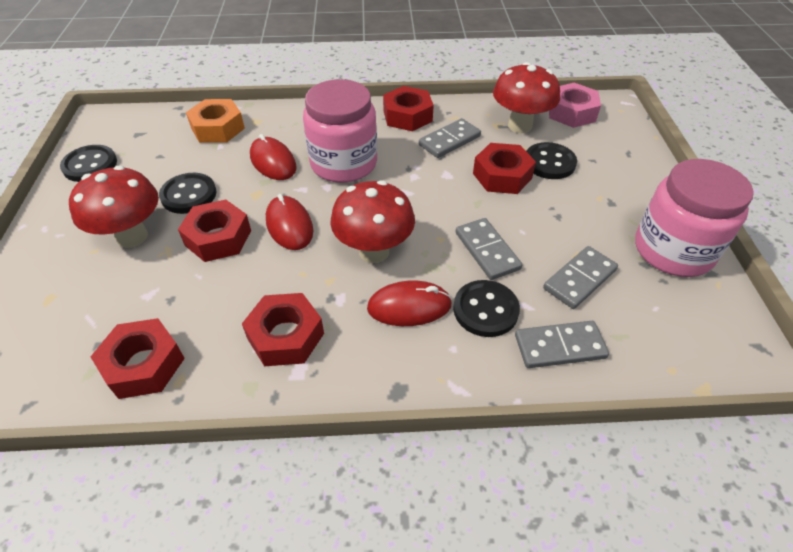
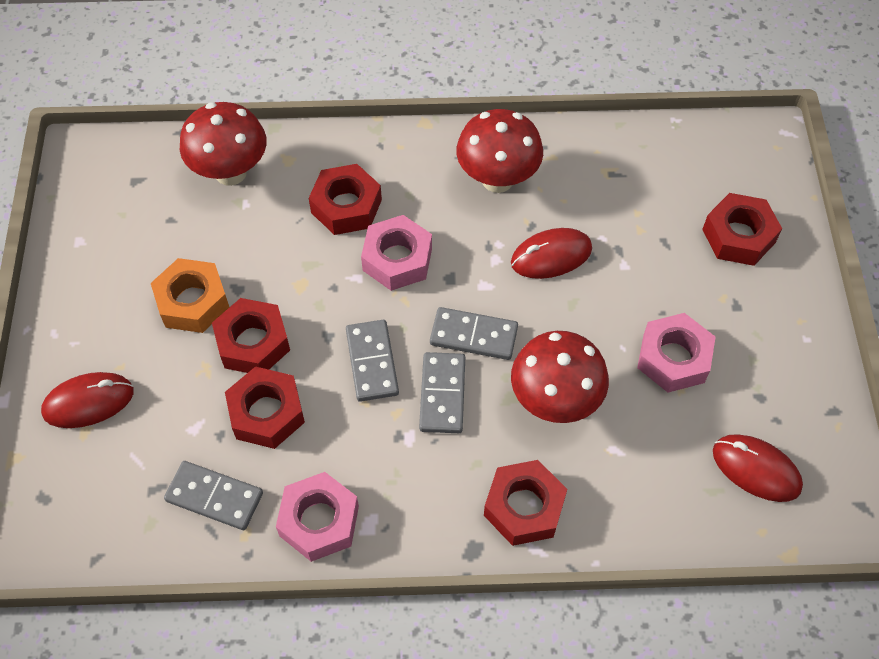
black button: 4 -> 0
pink jar: 2 -> 0
pink nut: 1 -> 3

